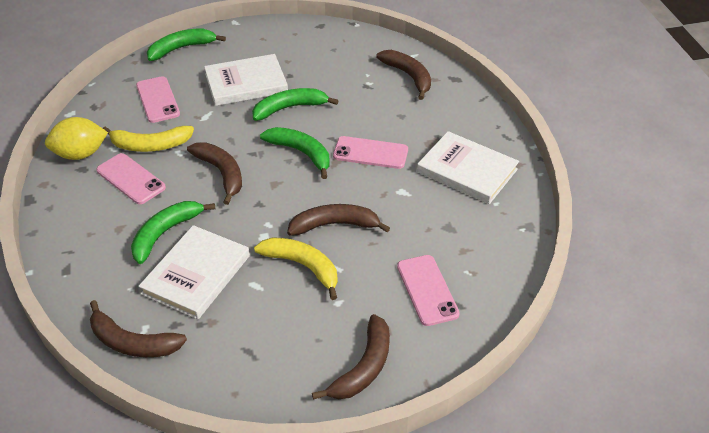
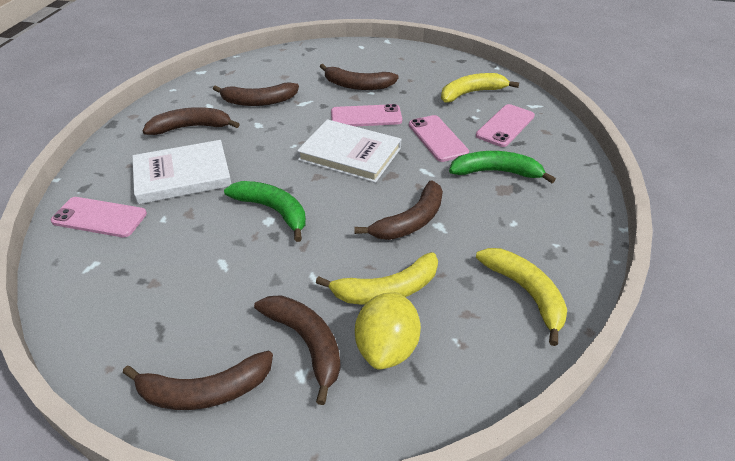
brown banana: 5 -> 6
green banana: 4 -> 2
white book: 3 -> 2
yellow banana: 2 -> 3

